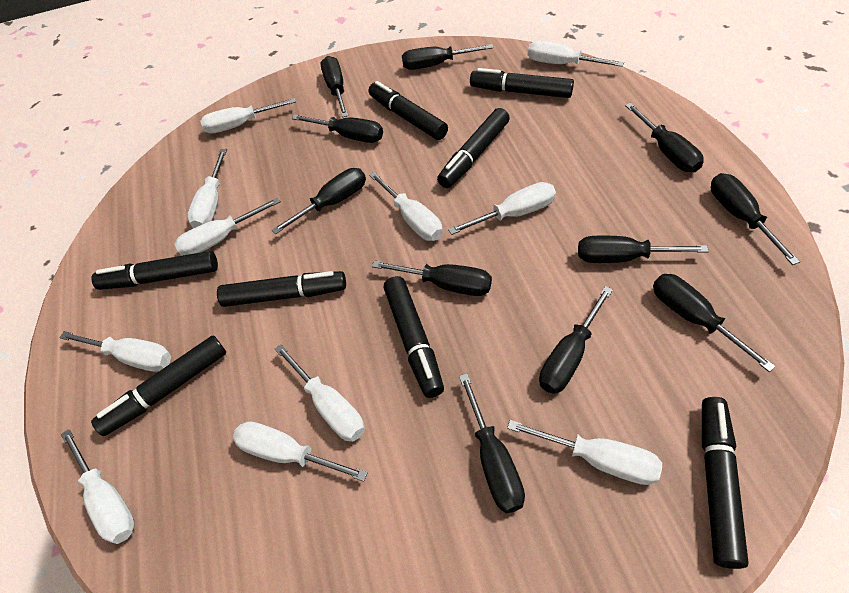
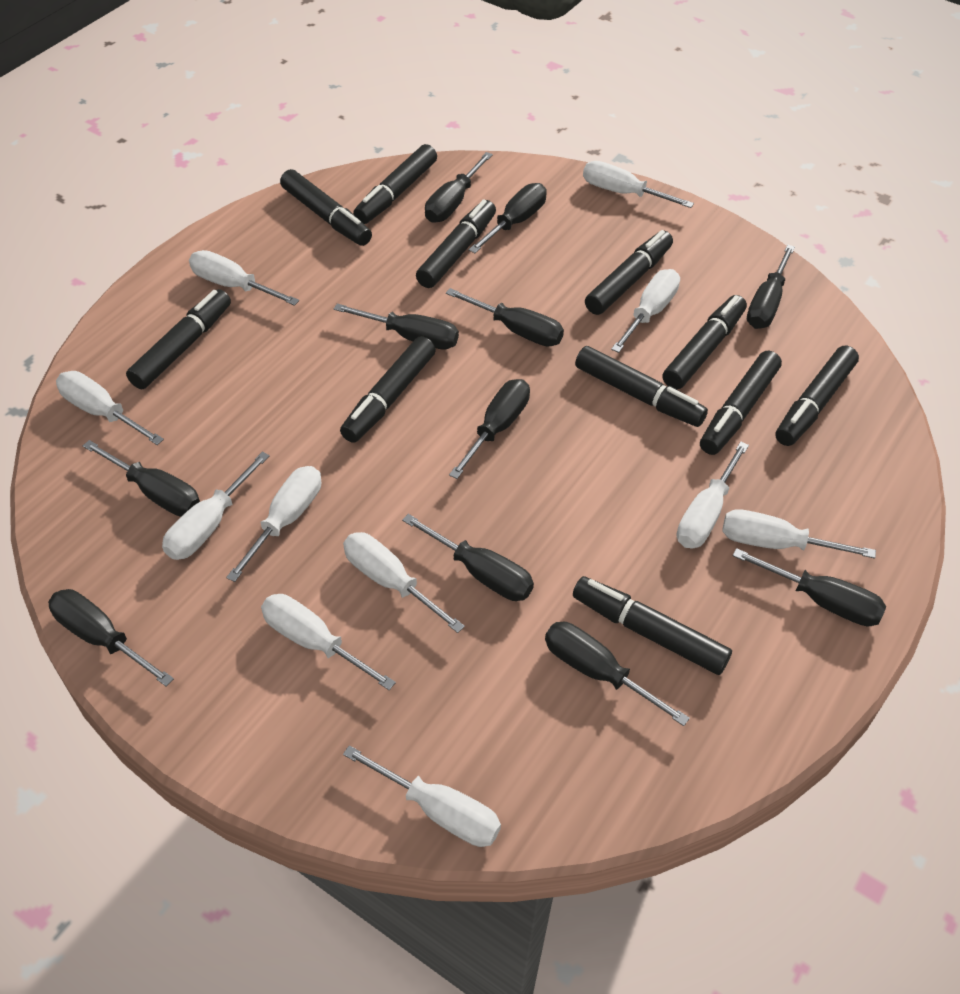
black marker: 8 -> 11

